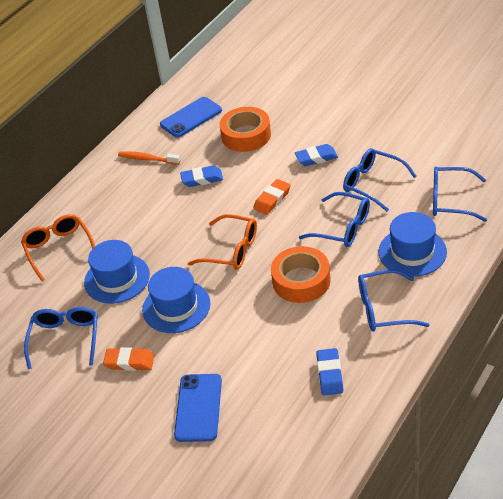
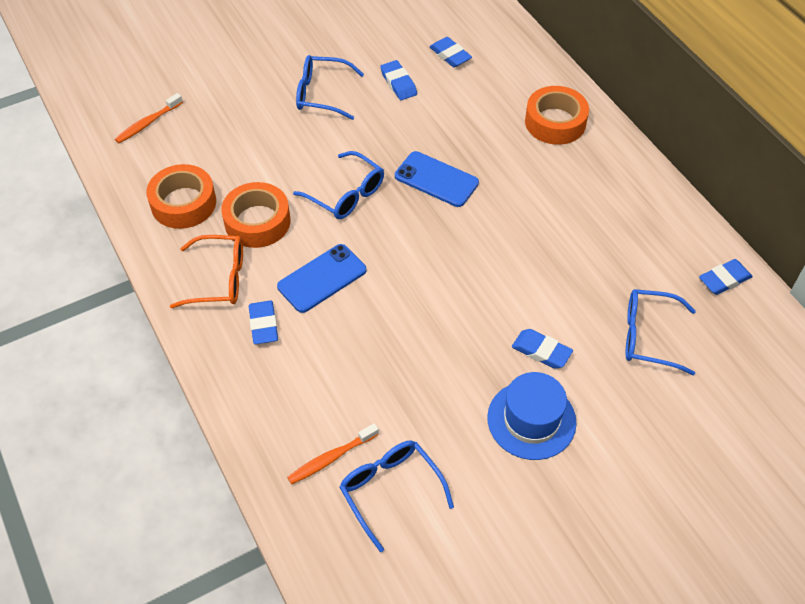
blue eraser: 3 -> 5
blue glasses: 5 -> 4
blue hat: 3 -> 1
orange eraser: 2 -> 0
orange glasses: 2 -> 1
orange tape: 2 -> 3
orange toothbrush: 1 -> 2

